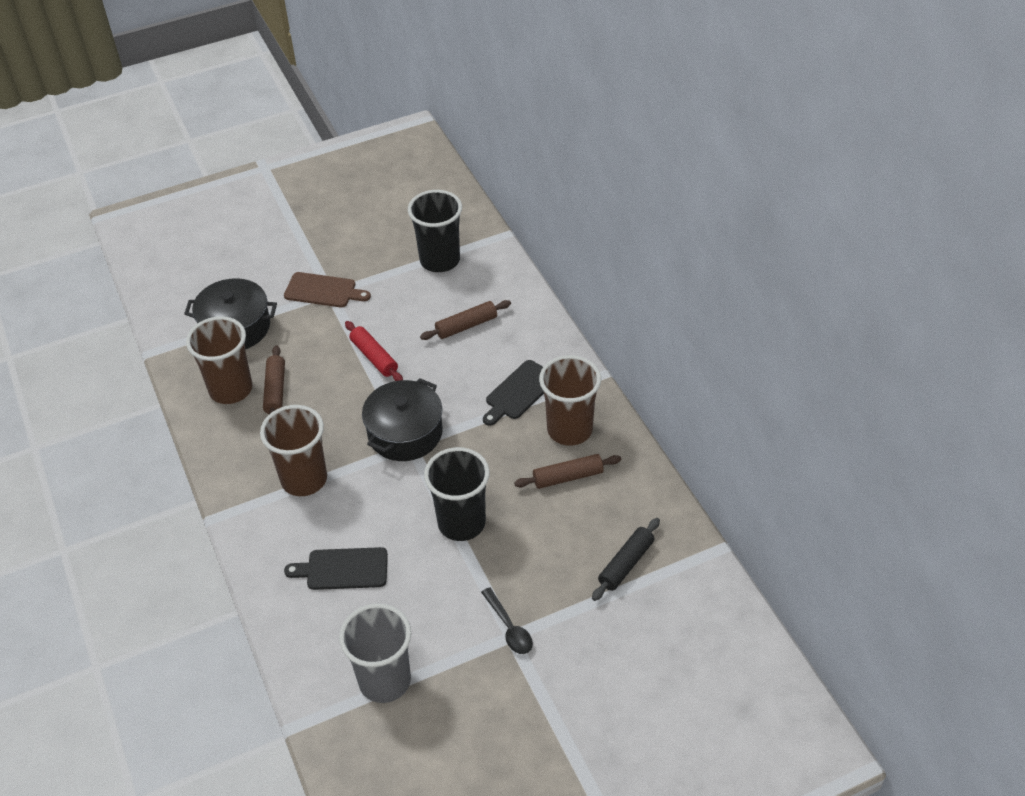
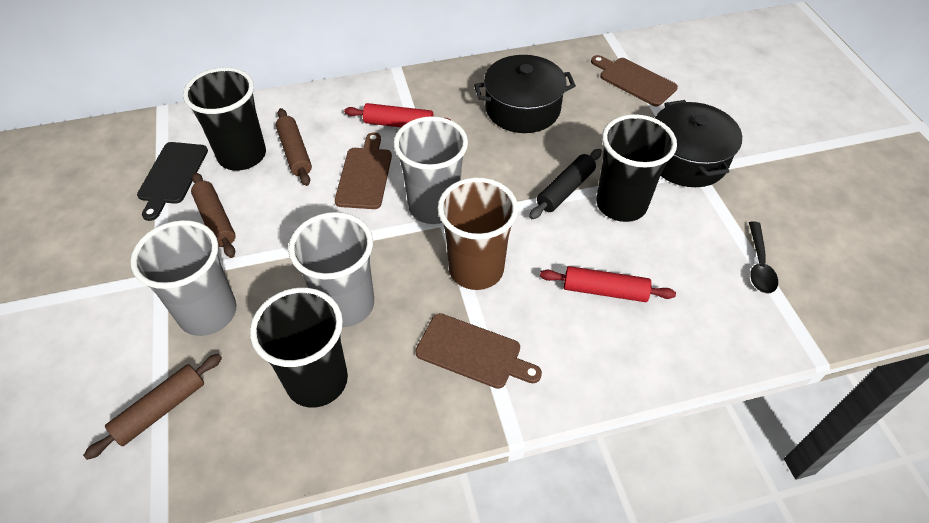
black cup: 2 -> 3
black cutting board: 2 -> 1
brown cup: 3 -> 1
brown cutting board: 1 -> 3
grey cup: 1 -> 3
red rolling pin: 1 -> 2

